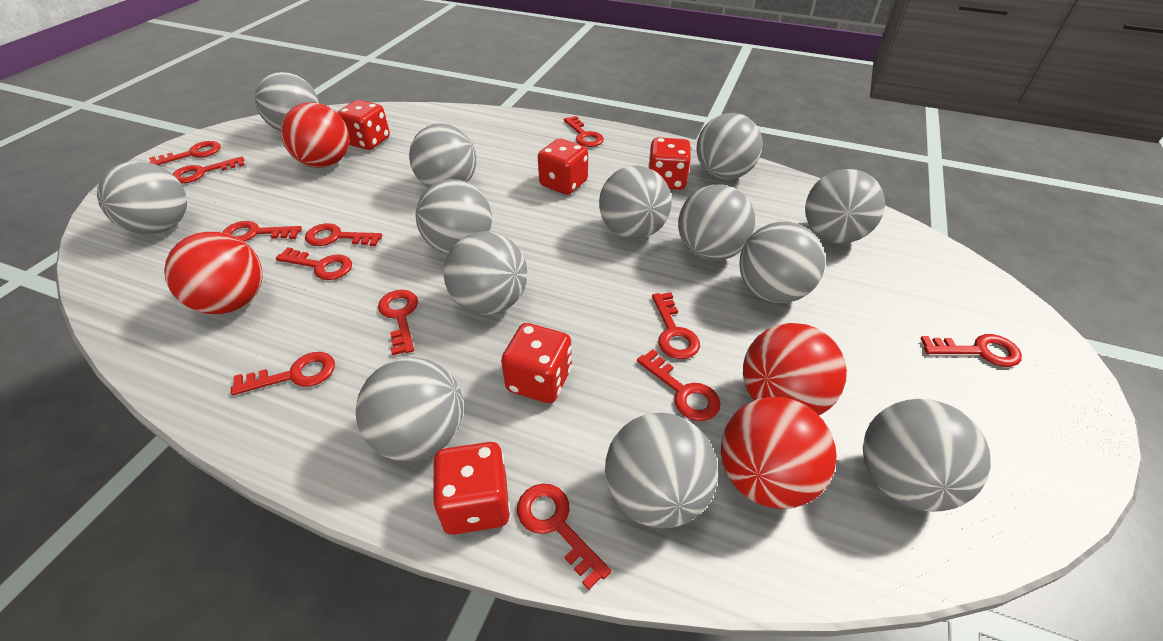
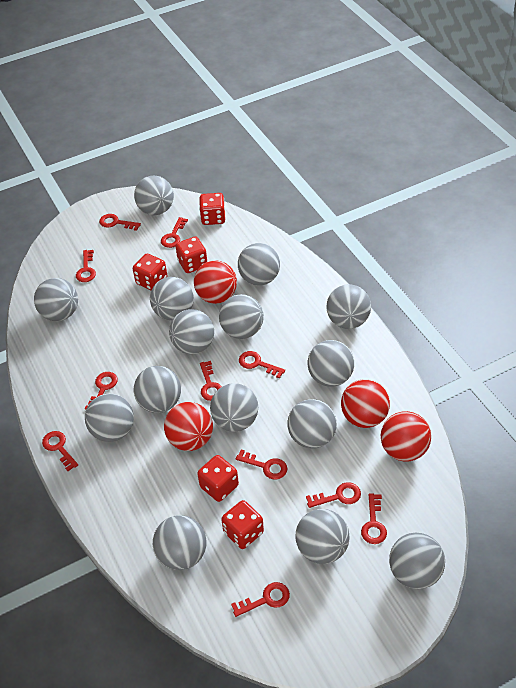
grey ball: 13 -> 15
red key: 12 -> 11

